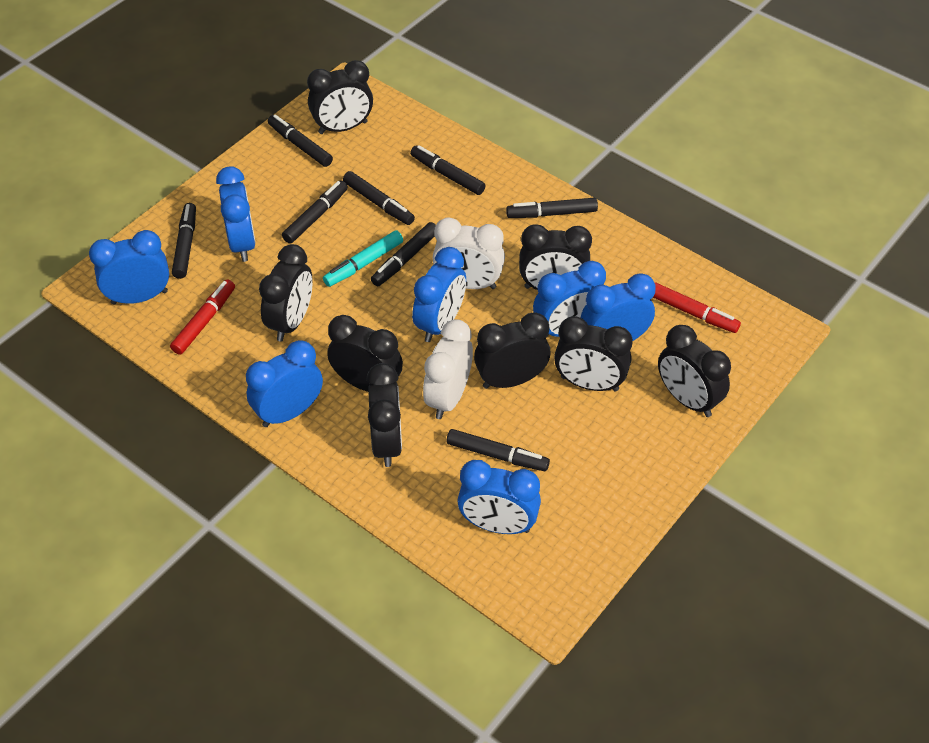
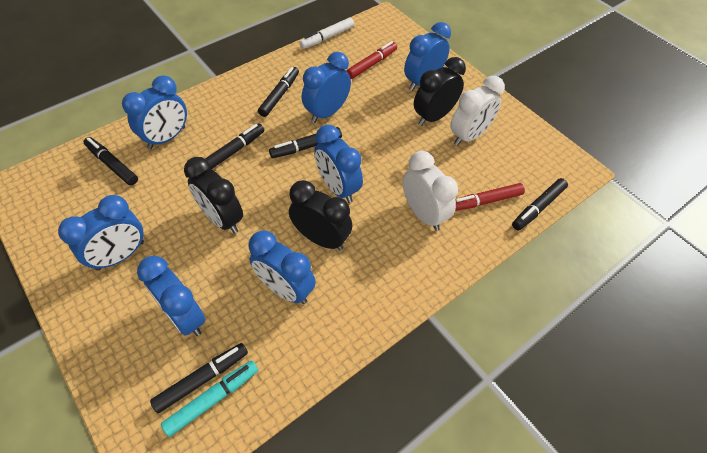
black clock: 8 -> 3
black marker: 8 -> 6
white marker: 0 -> 1

